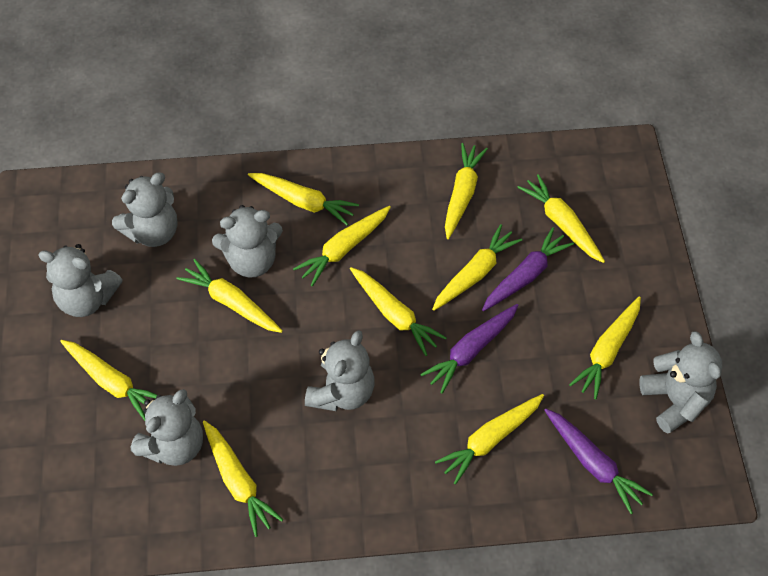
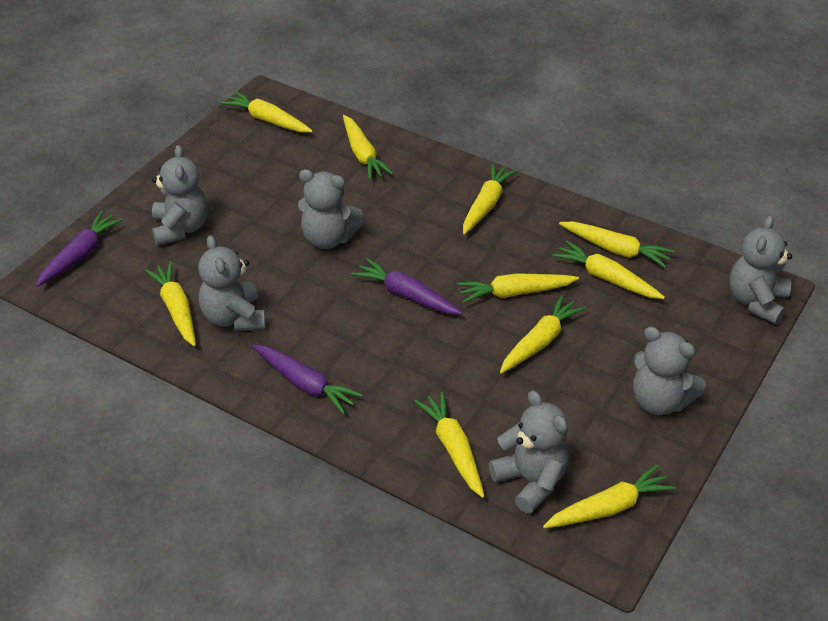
yellow carrot: 11 -> 10

